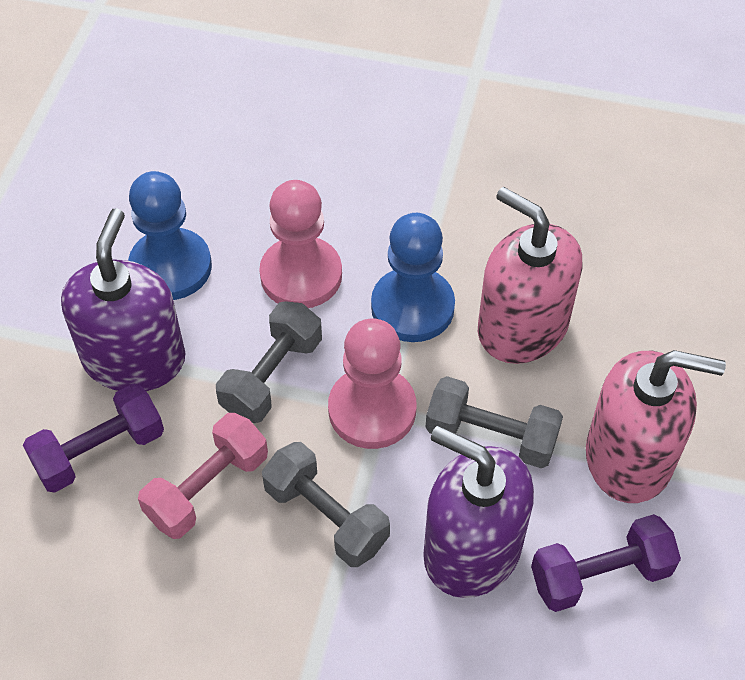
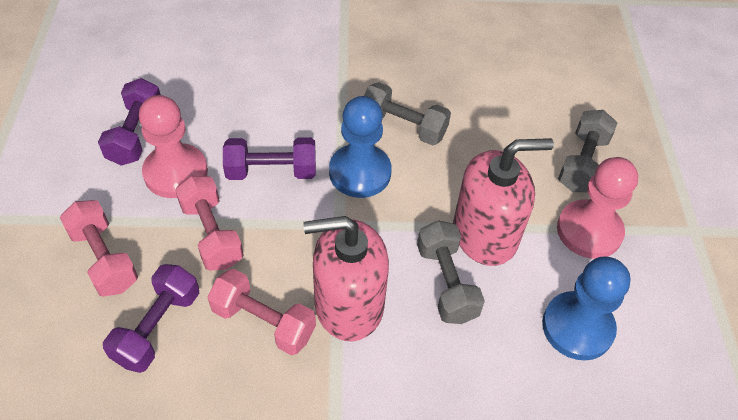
pink dumbbell: 1 -> 3
purple dumbbell: 2 -> 3
purple soap dispenser: 2 -> 0

